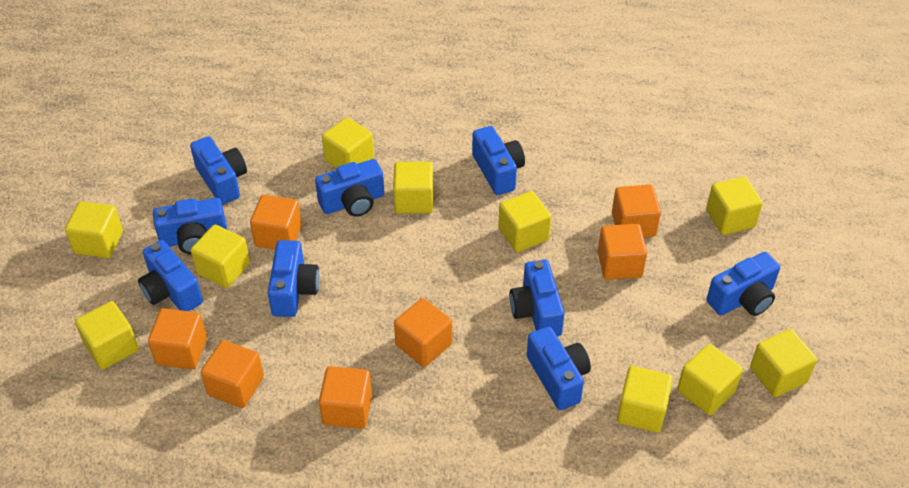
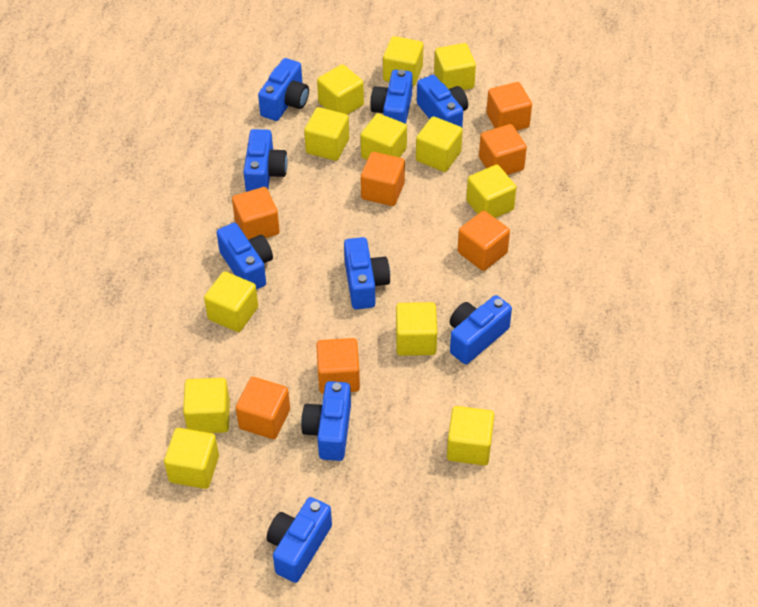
yellow cube: 10 -> 12

